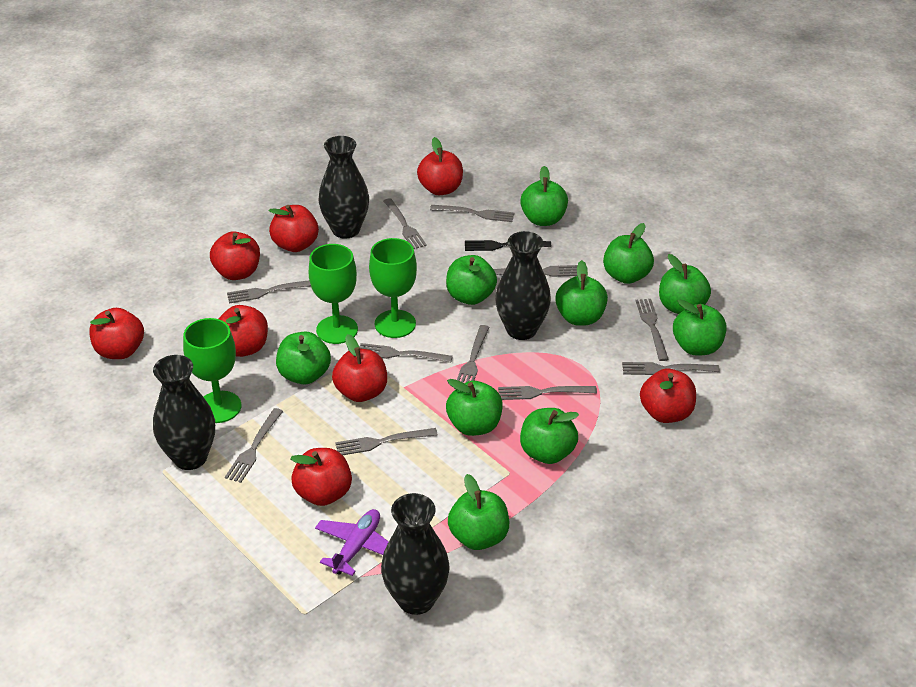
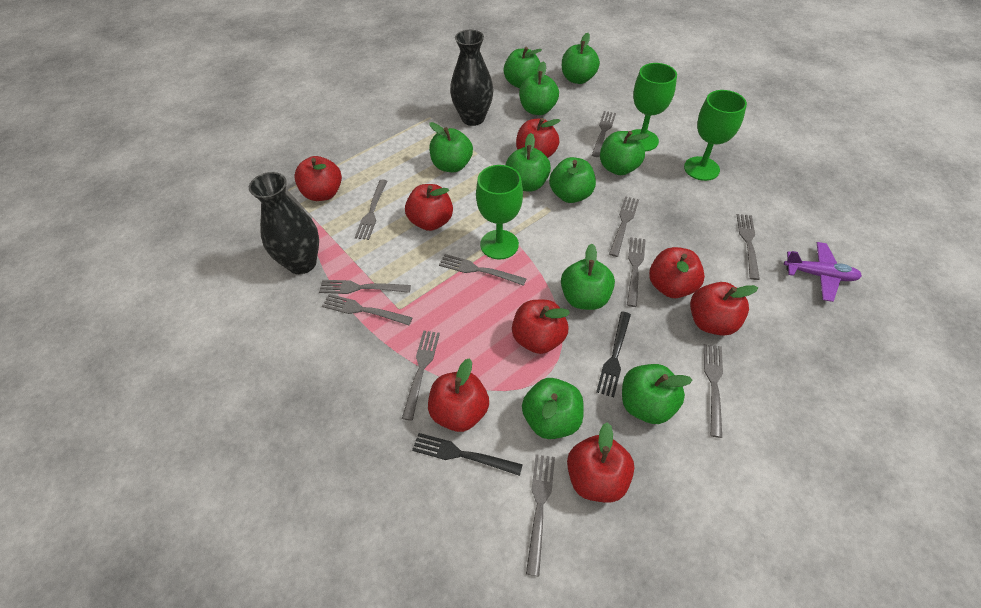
black fork: 1 -> 2
black vase: 4 -> 2

